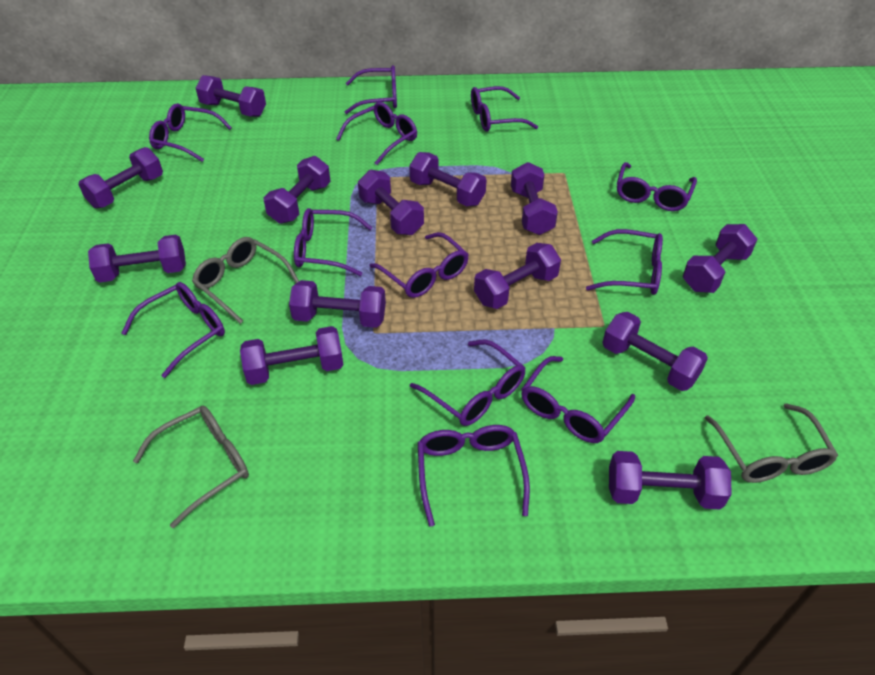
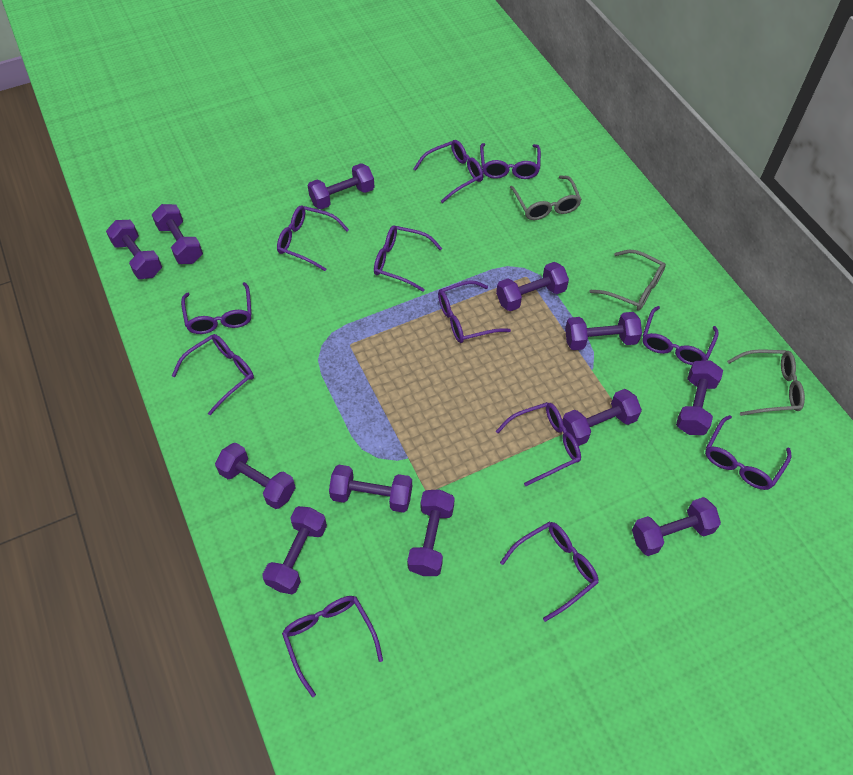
purple dumbbell: 13 -> 12

